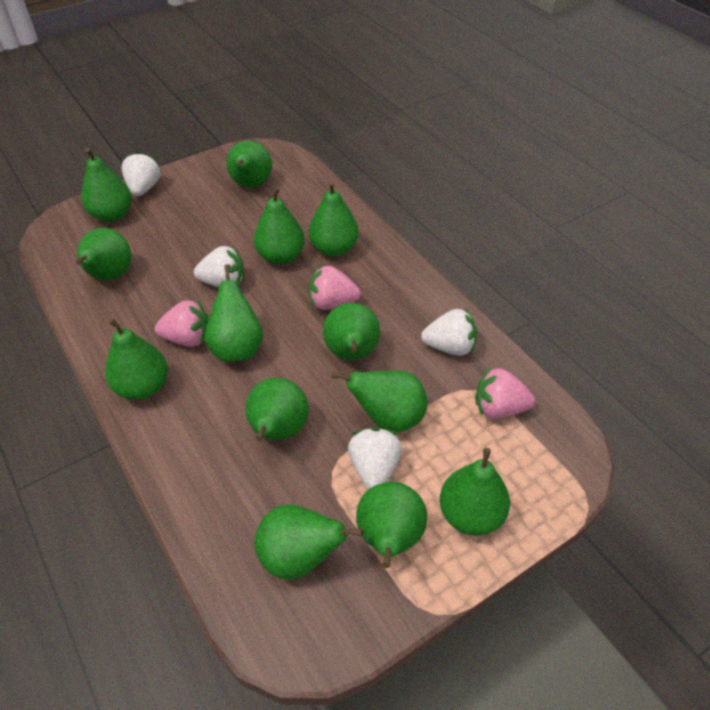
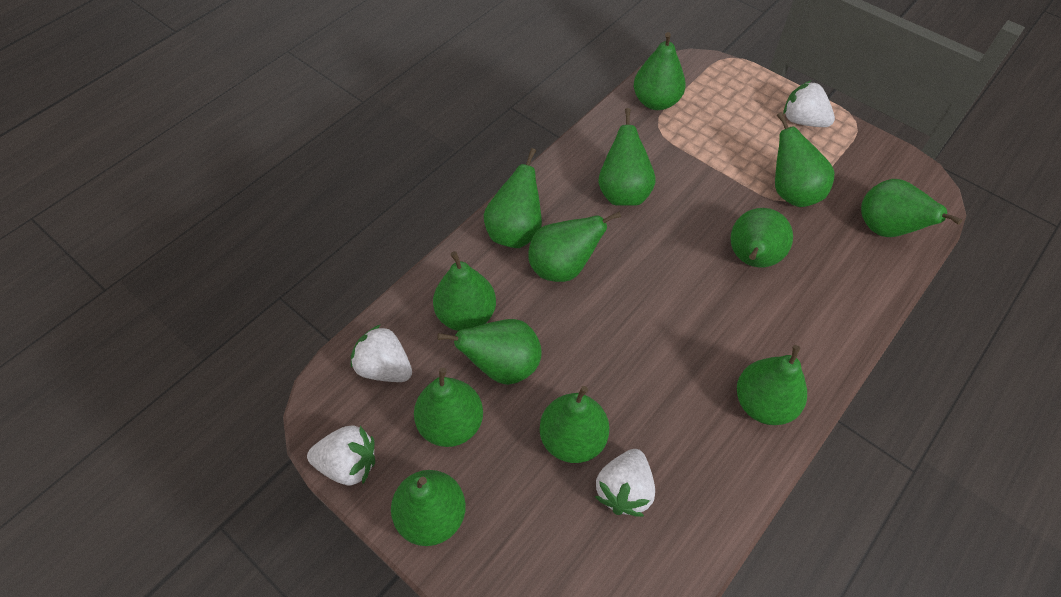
pink strawberry: 3 -> 0

